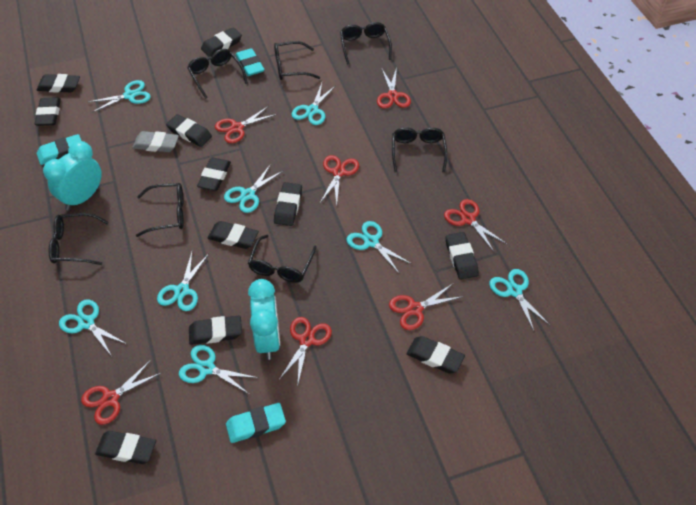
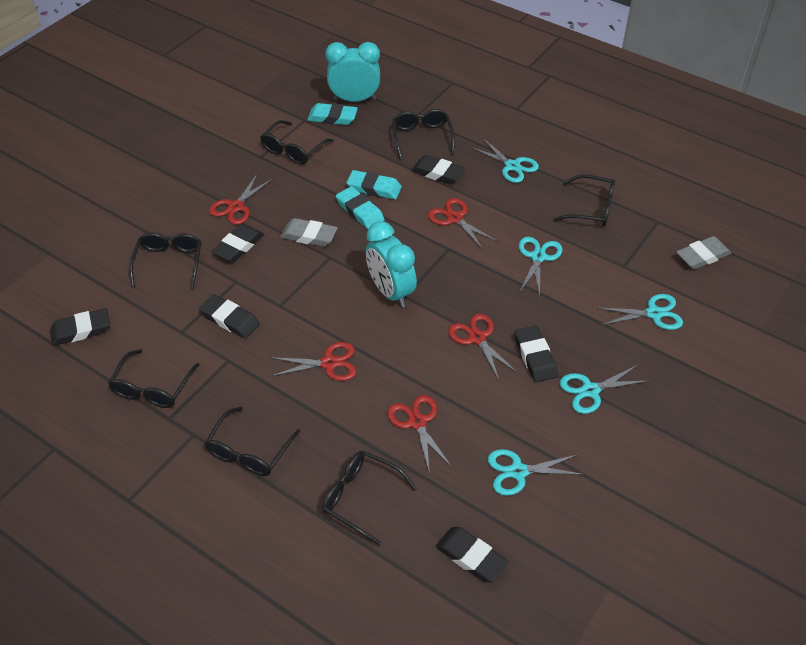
black eraser: 11 -> 6
grey eraser: 1 -> 2
red scissors: 7 -> 5
turquoise scissors: 8 -> 5

